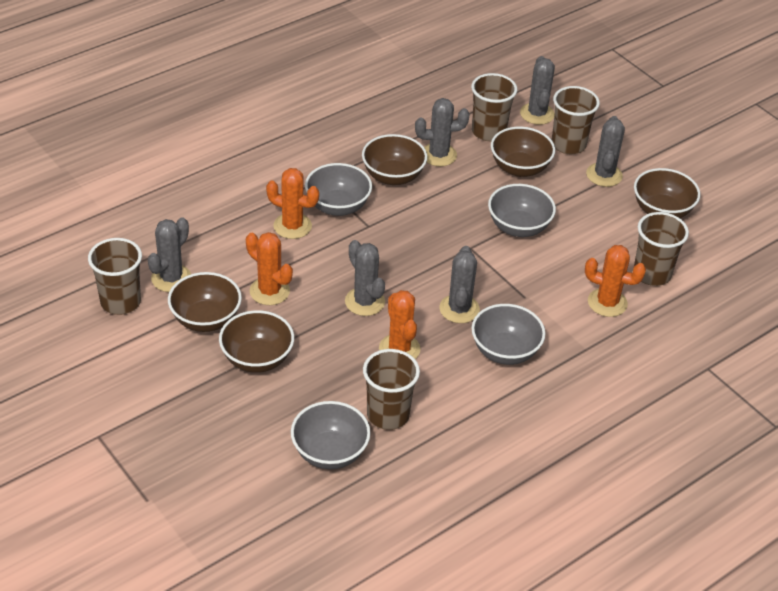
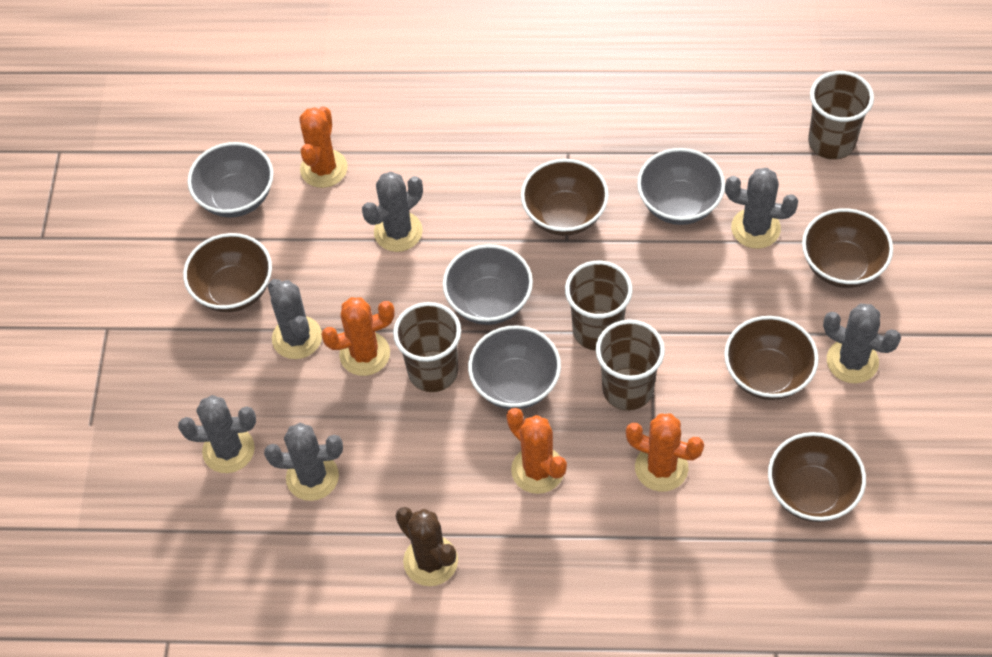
brown cactus: 0 -> 1
brown cup: 5 -> 4

